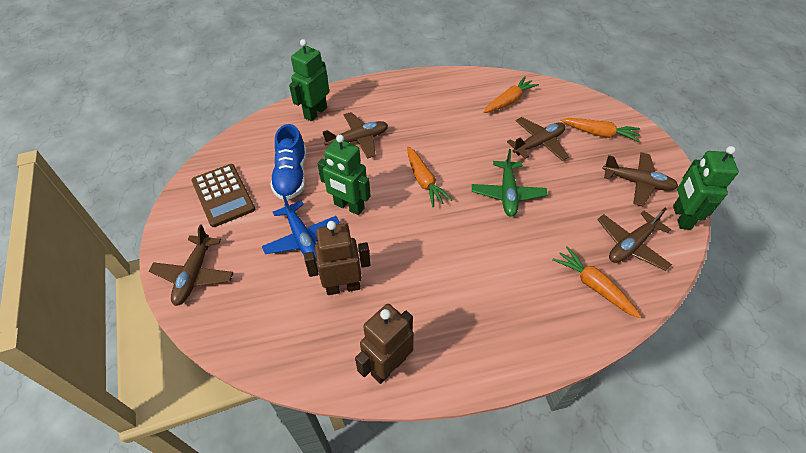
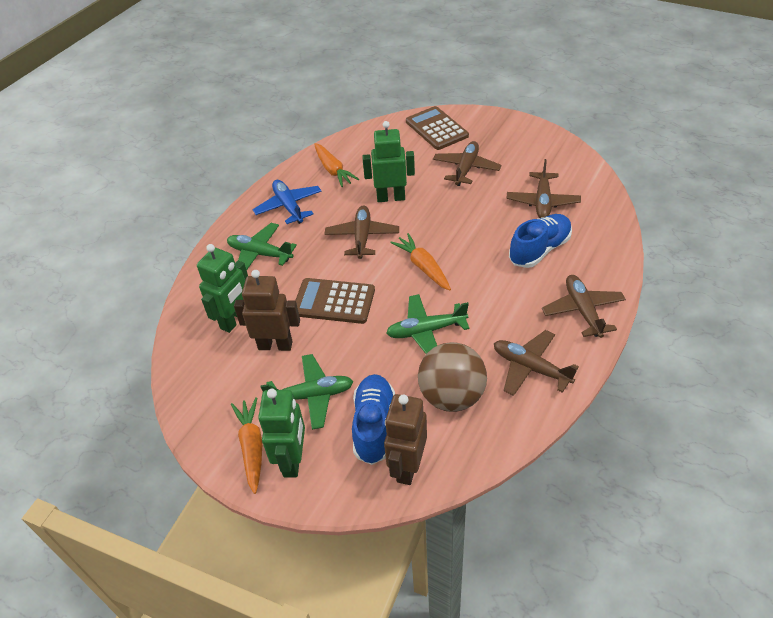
blue shoe: 1 -> 2
brown ball: 0 -> 1
brown calculator: 1 -> 2
green plane: 1 -> 3
orange carrot: 4 -> 3

